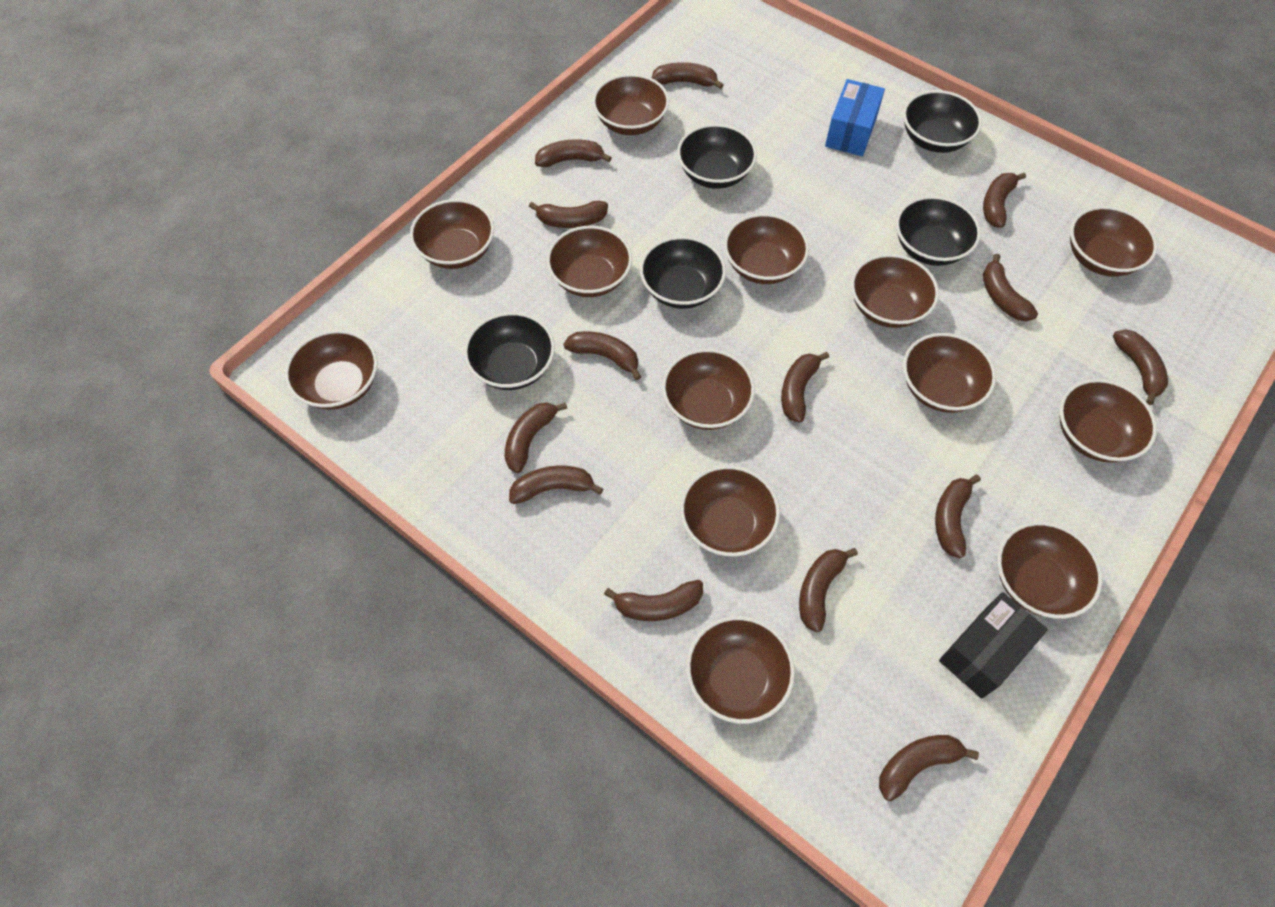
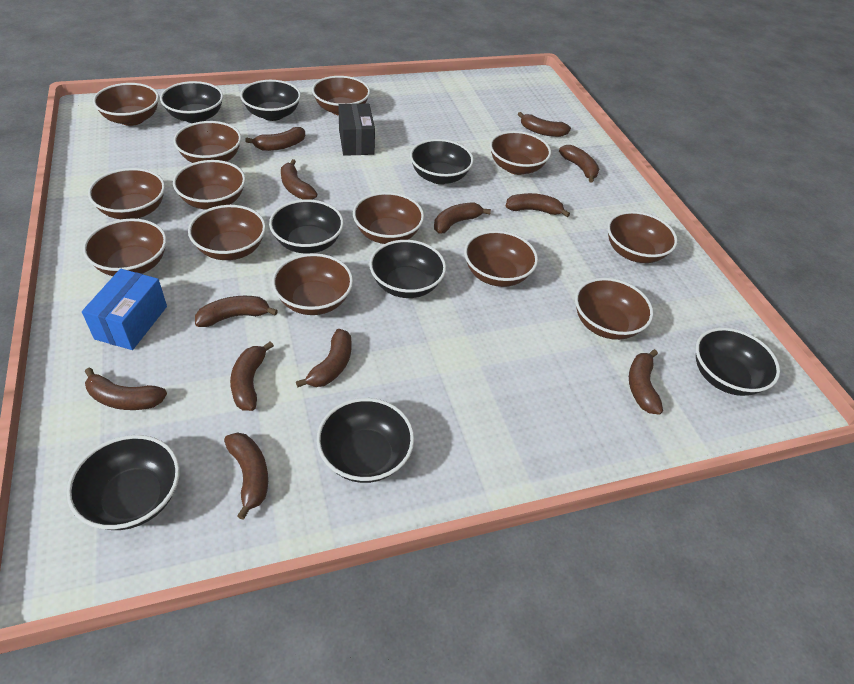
black bowl: 5 -> 8
brown banana: 14 -> 12

